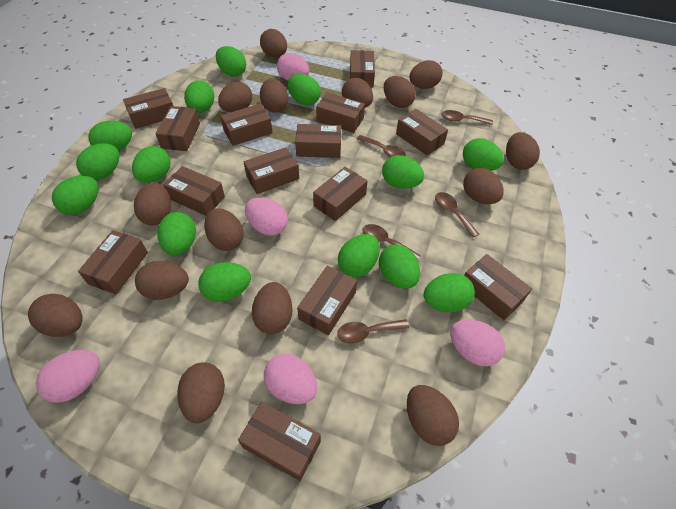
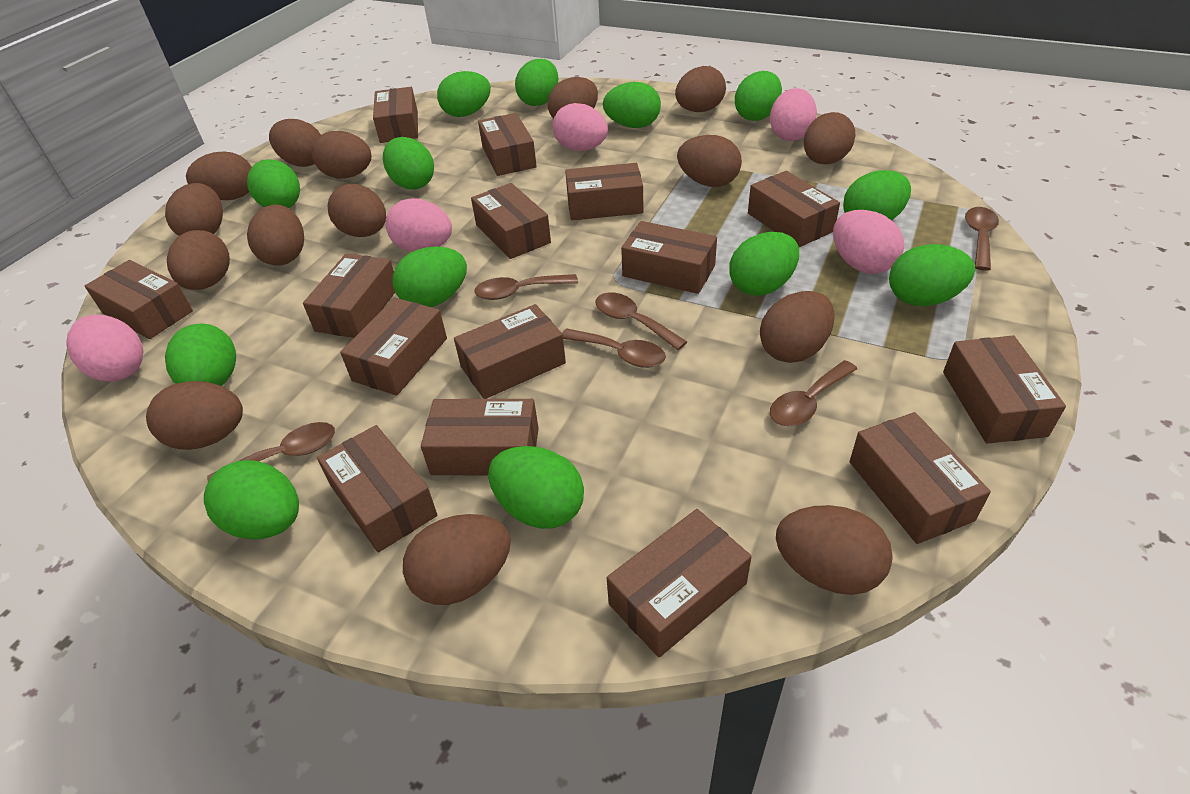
brown box: 14 -> 15
brown spoon: 5 -> 6
green egg: 14 -> 13

